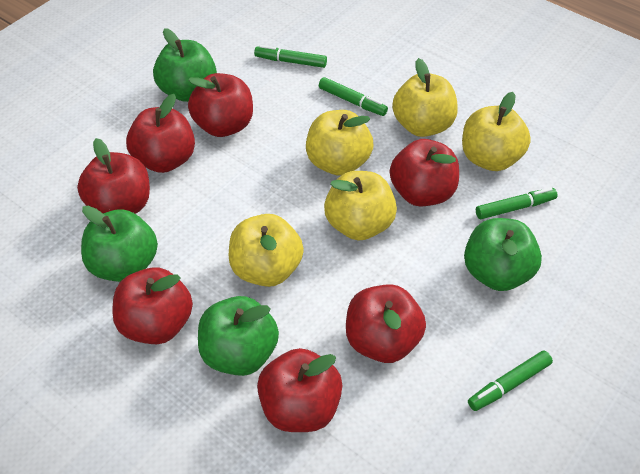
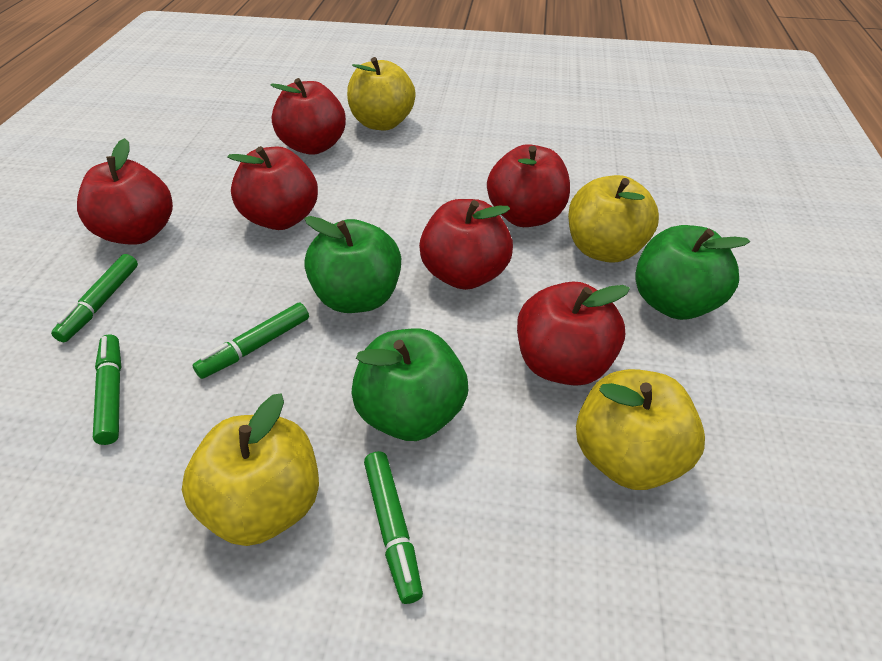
green apple: 4 -> 3
red apple: 7 -> 6
yellow apple: 5 -> 4

